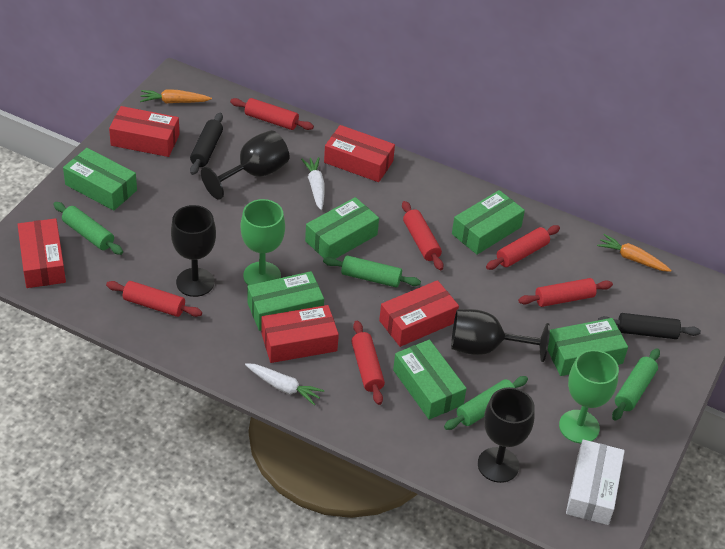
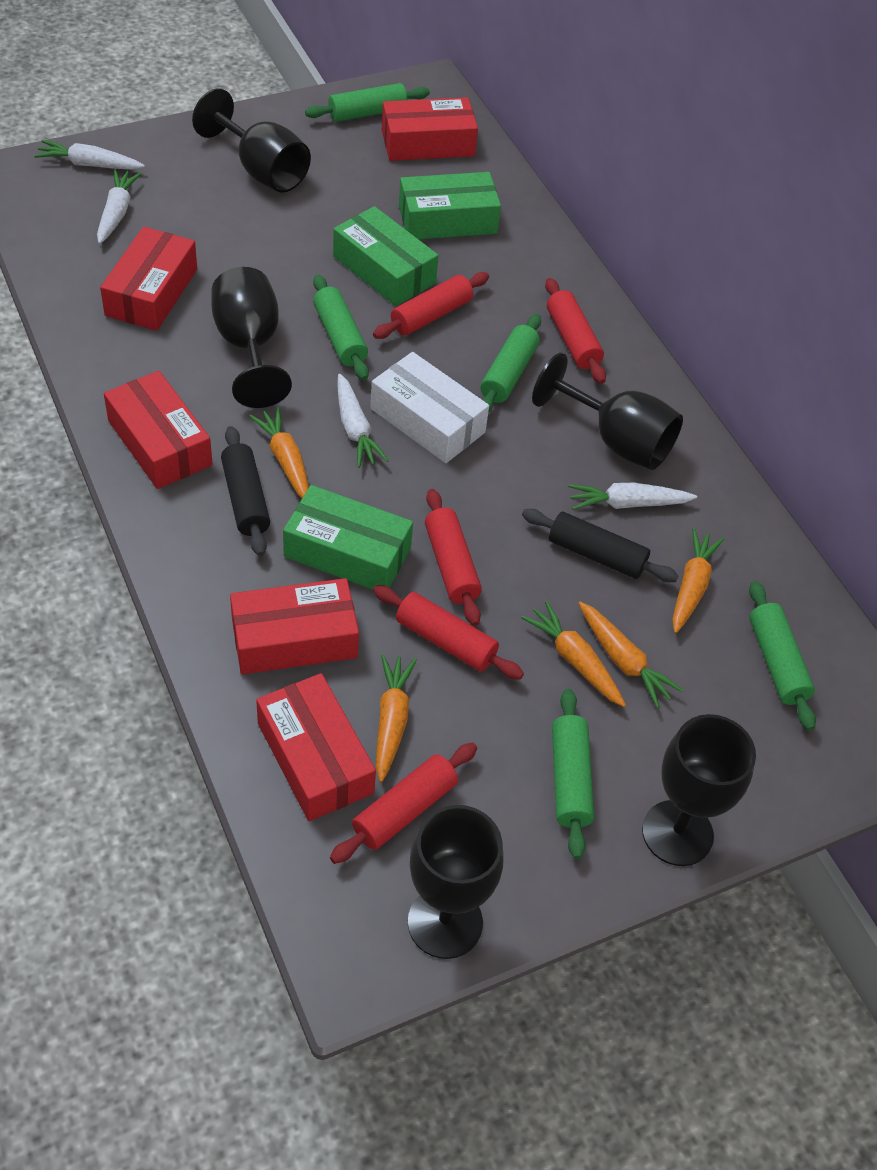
black goblet: 4 -> 5
green box: 6 -> 3
green goblet: 2 -> 0
green rolling pin: 4 -> 5
orange carrot: 2 -> 5
red rolling pin: 6 -> 5
white carrot: 2 -> 4

